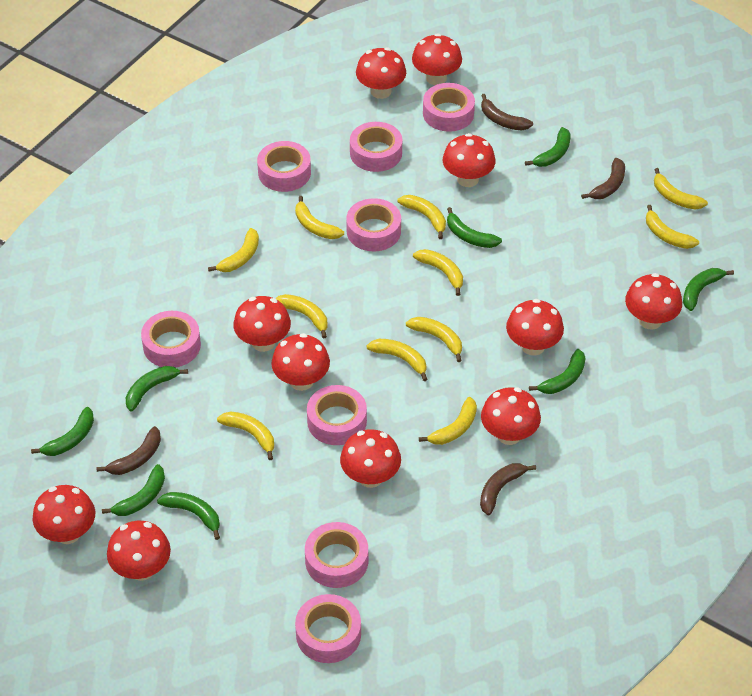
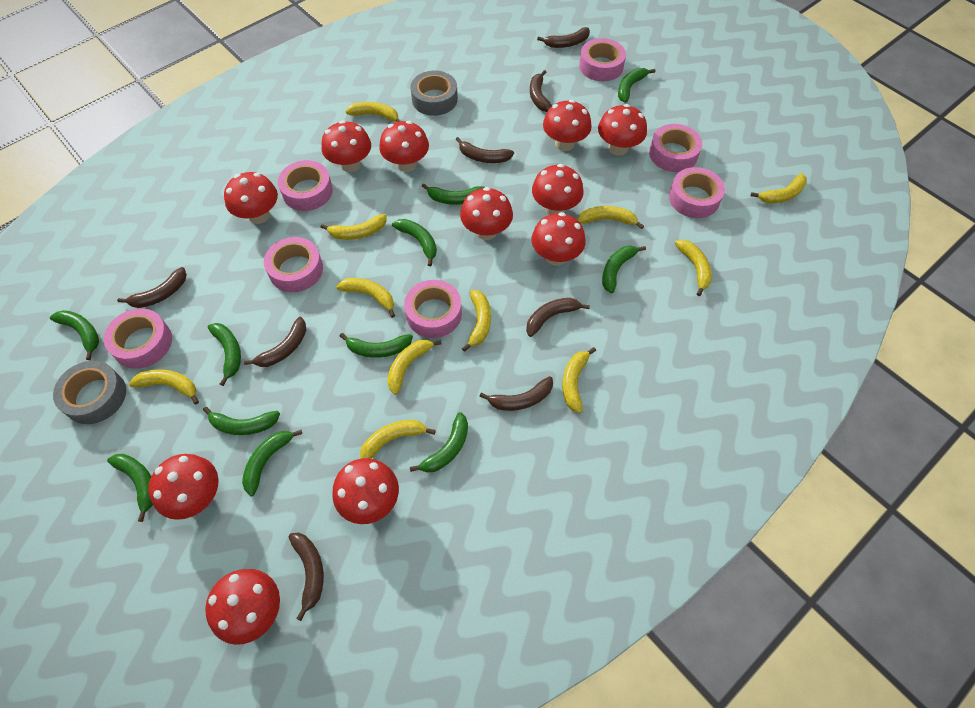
brown banana: 4 -> 8
green banana: 8 -> 11
grey tape: 0 -> 2
pink tape: 8 -> 7

